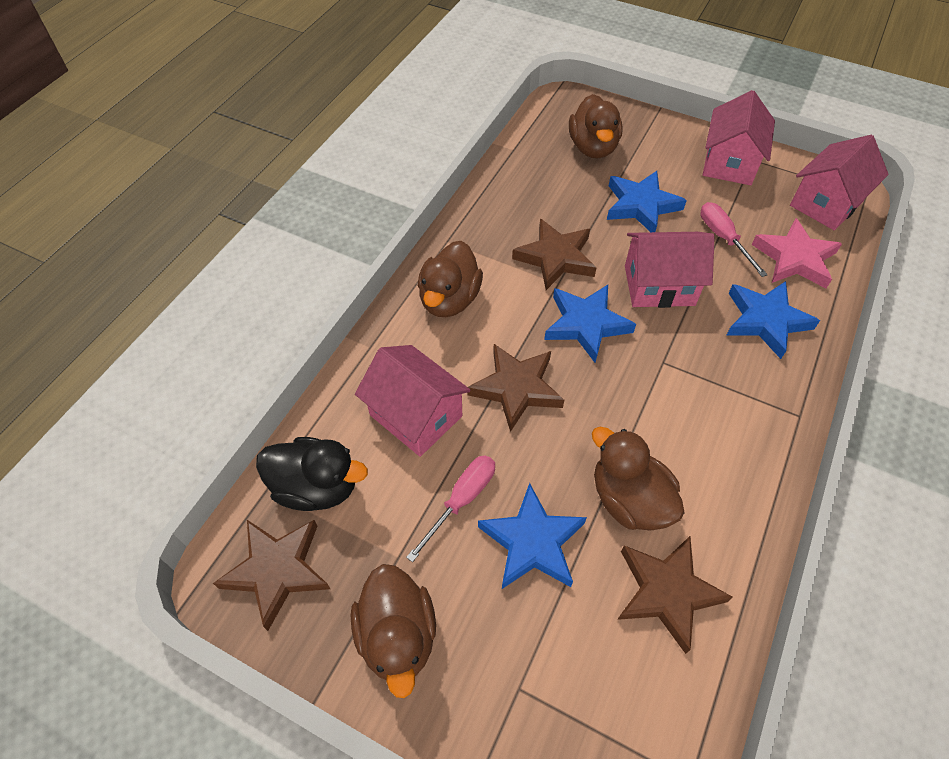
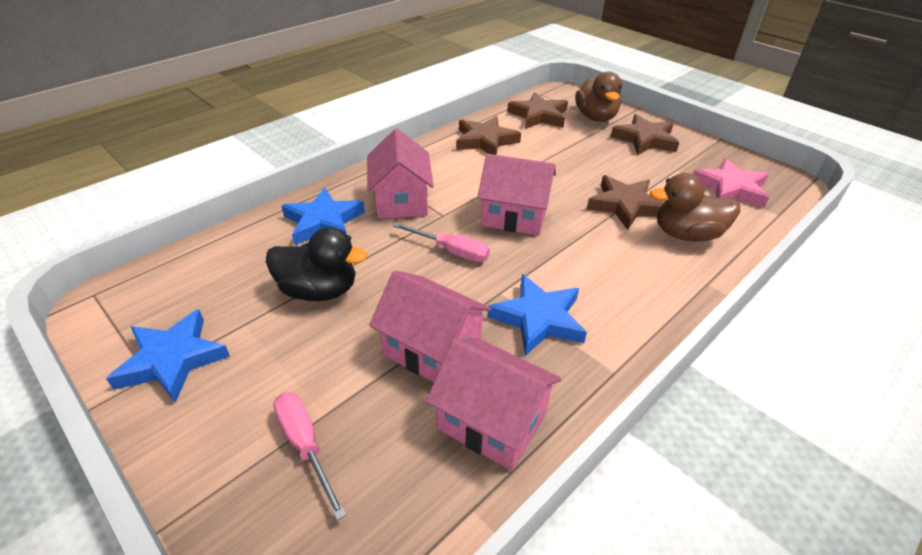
blue star: 4 -> 3
brown duck: 4 -> 2

